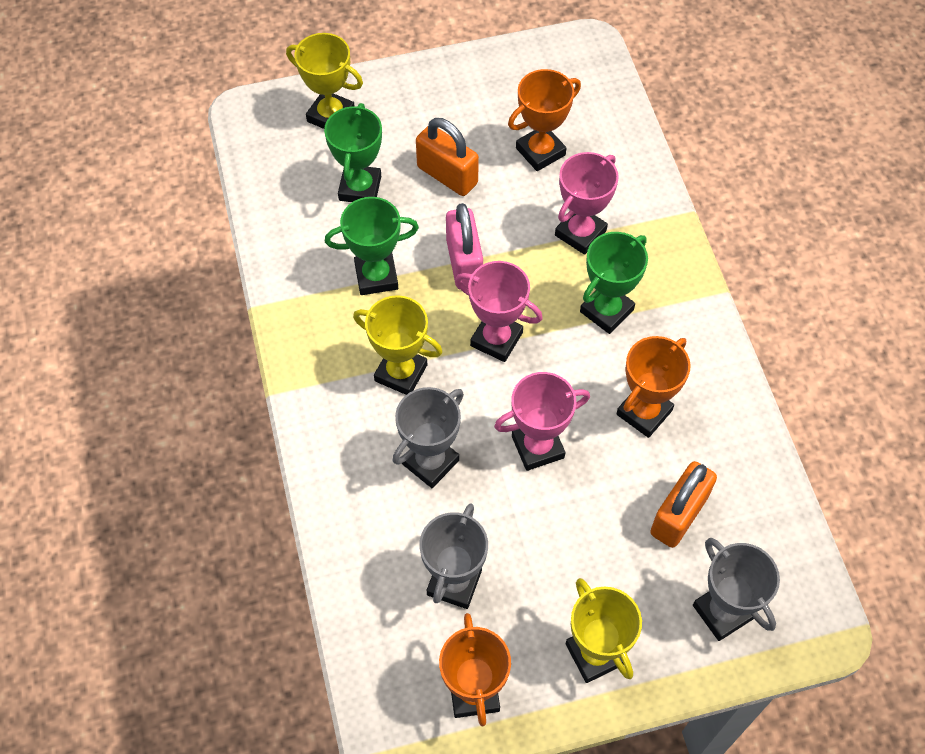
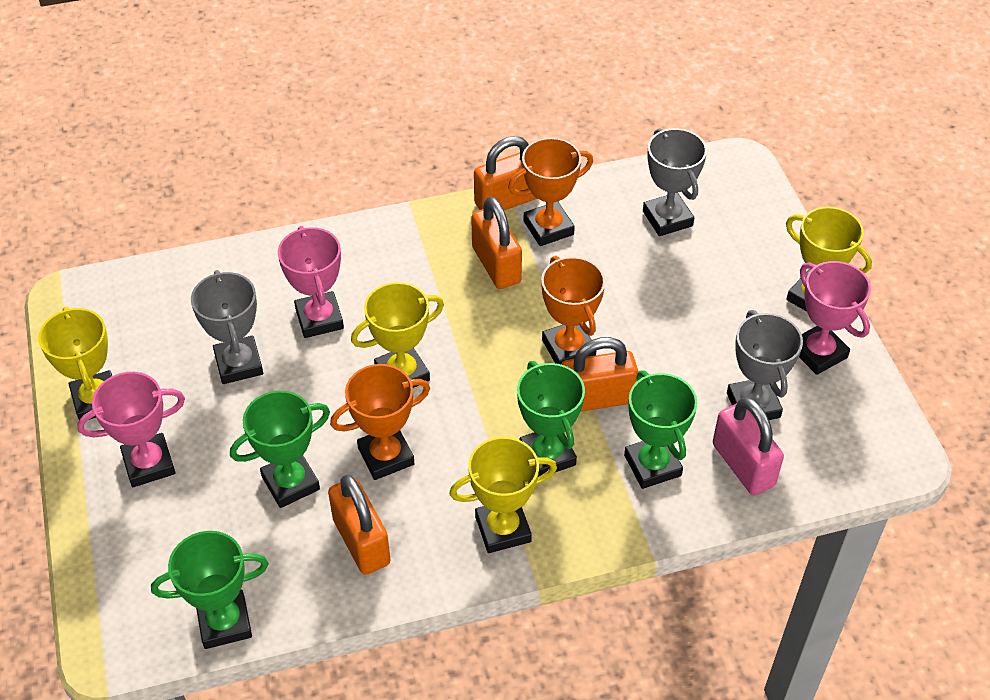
green trophy: 3 -> 4
orange padlock: 2 -> 4
yellow trophy: 3 -> 4

